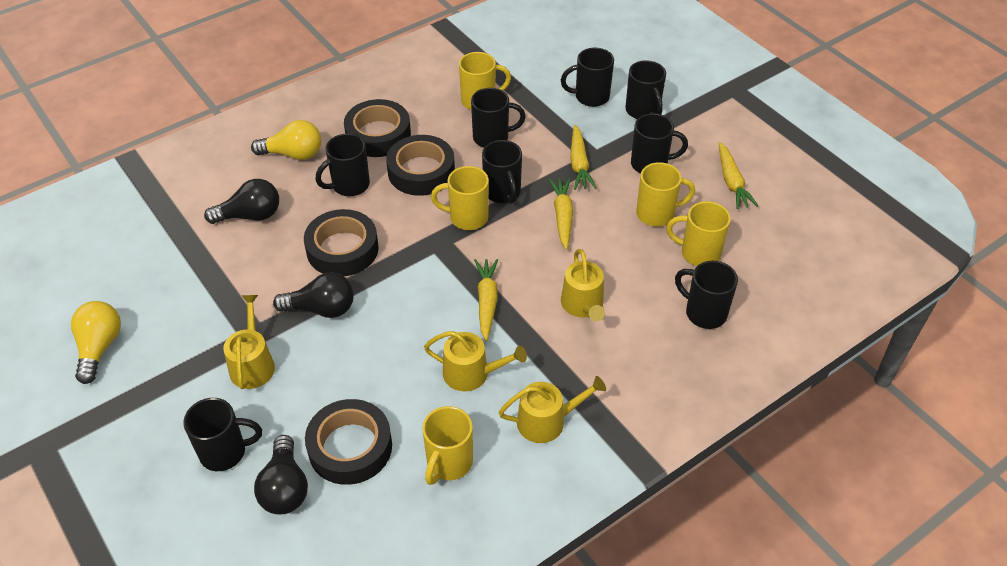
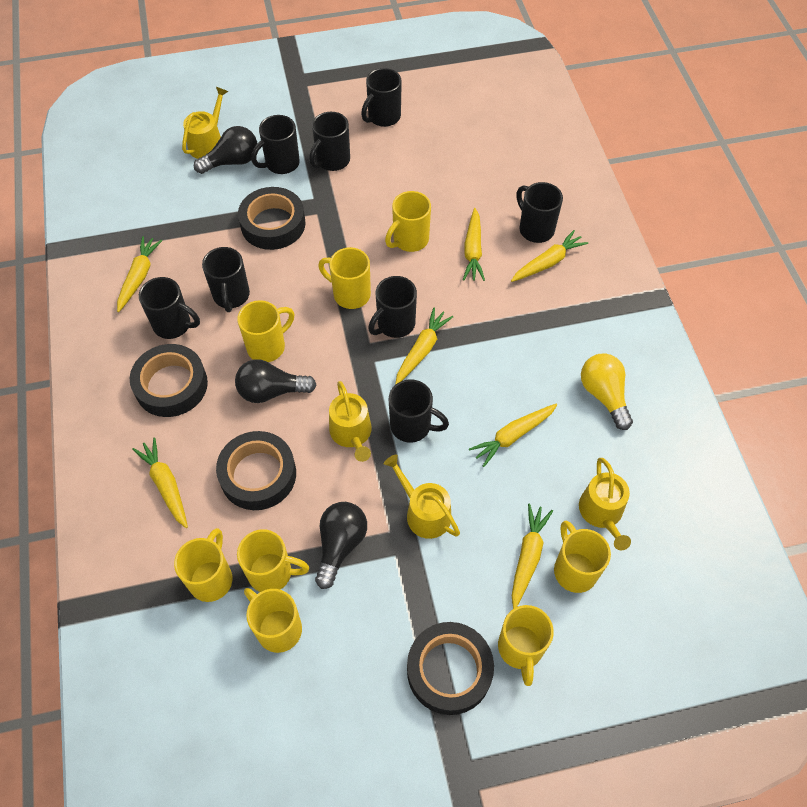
yellow carrot: 4 -> 7
yellow light bulb: 2 -> 1
yellow mug: 5 -> 8

